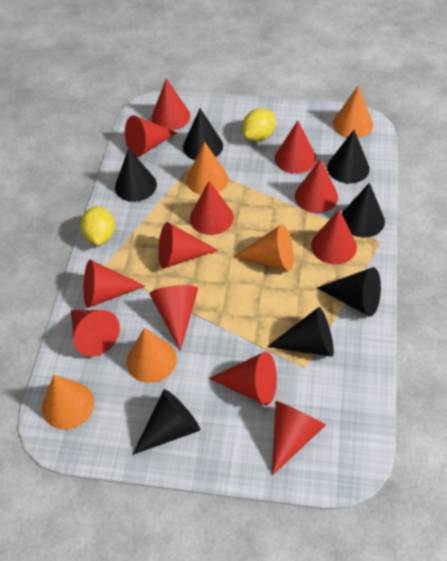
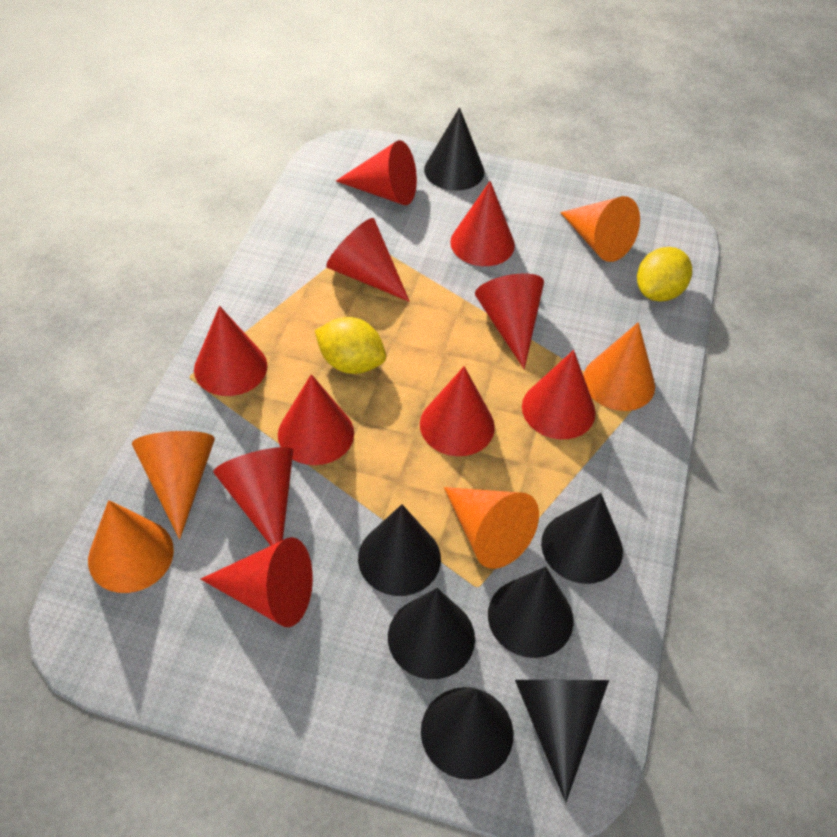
red cone: 12 -> 10

